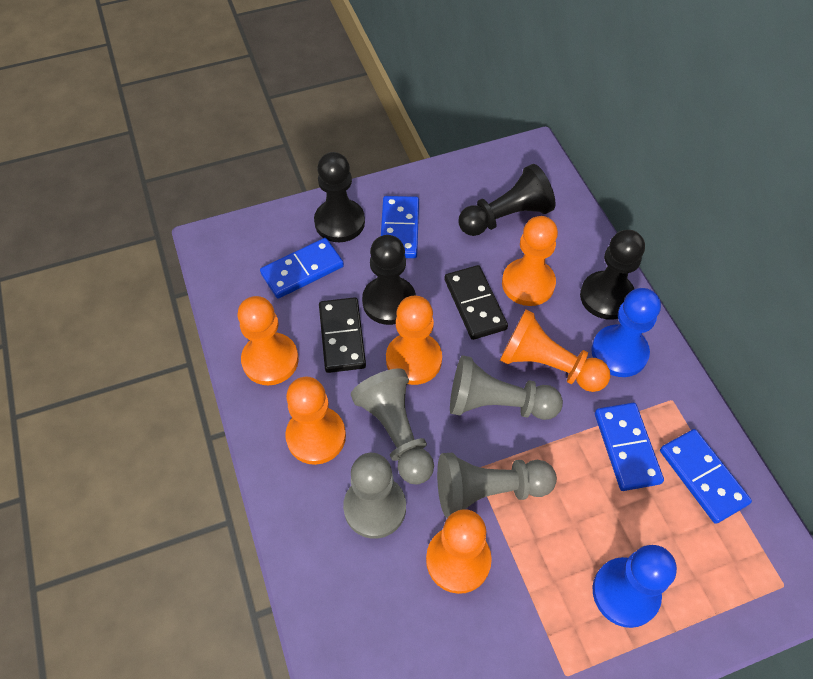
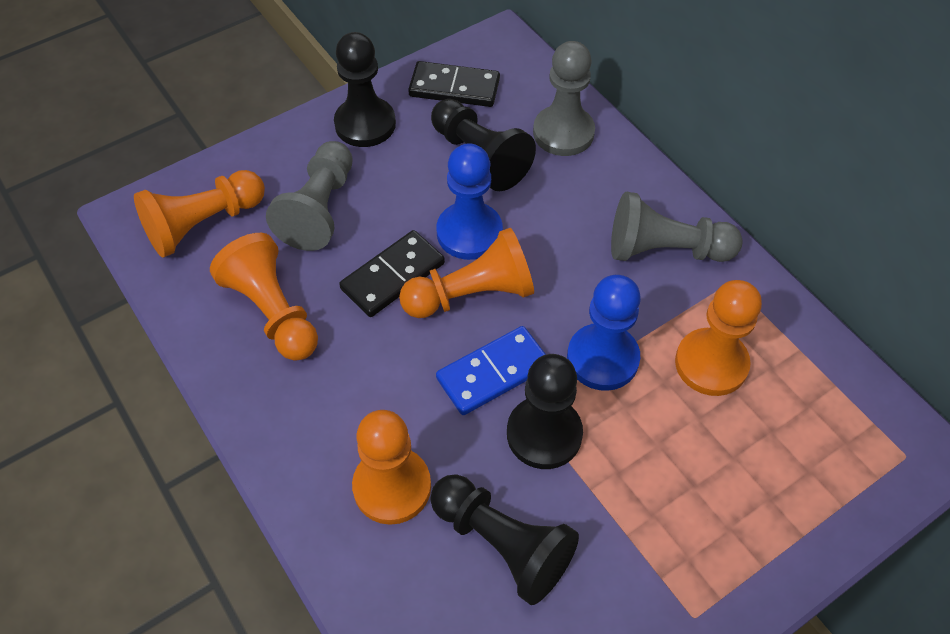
blue domino: 4 -> 1
grey pawn: 4 -> 3
orange pawn: 6 -> 5

